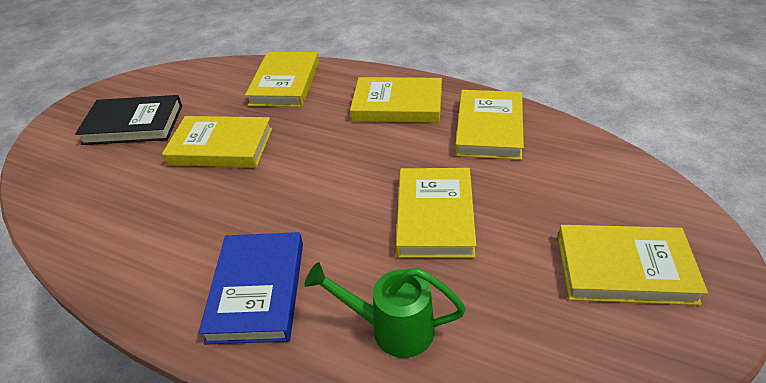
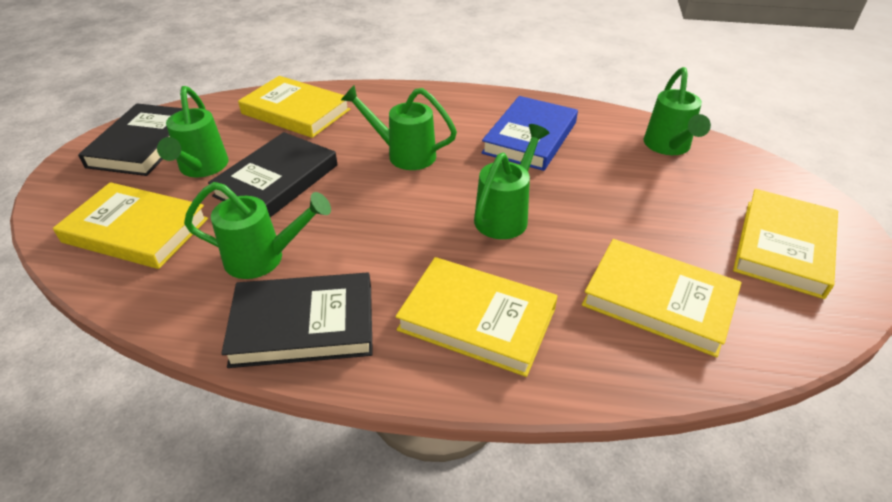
black book: 1 -> 3
green watering can: 1 -> 5
yellow book: 6 -> 5

